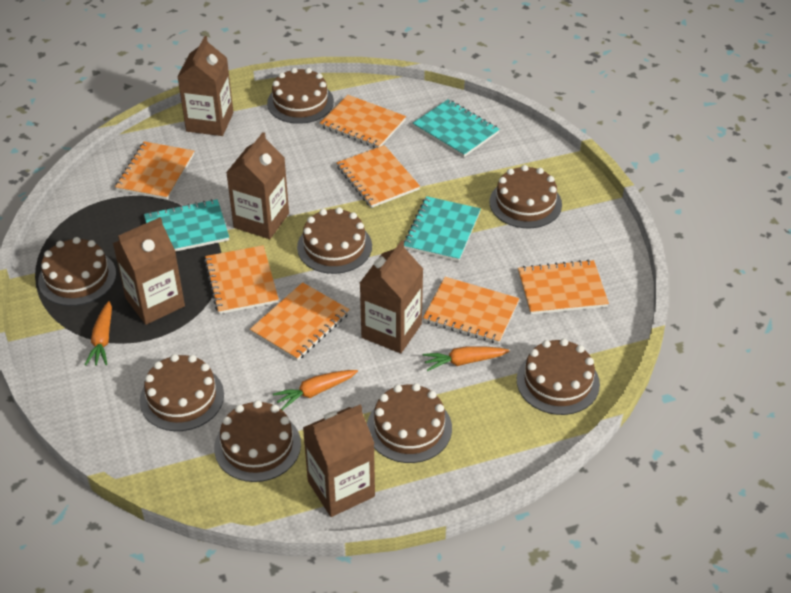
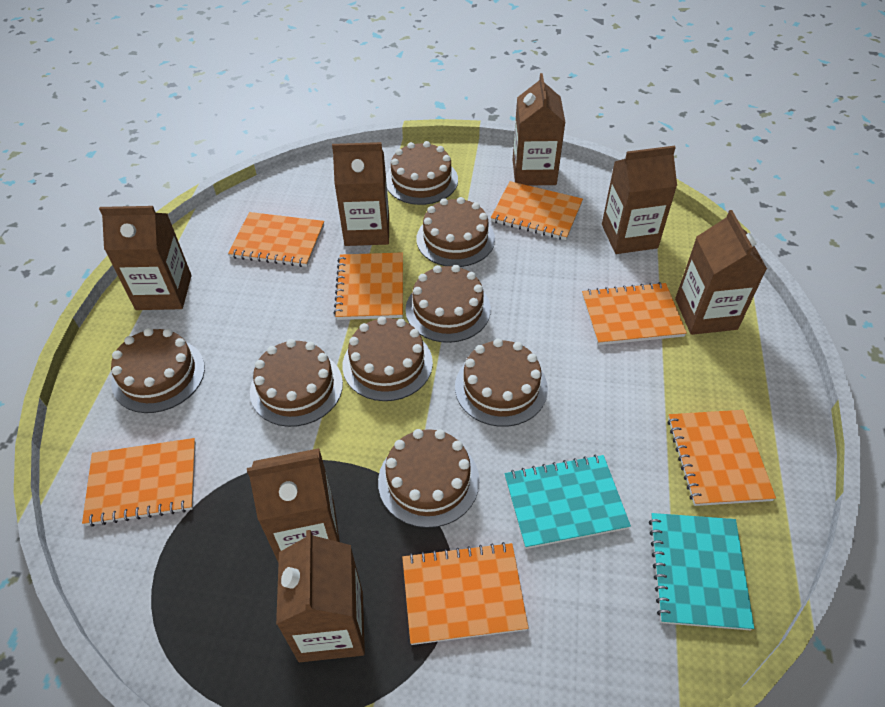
brown carton: 5 -> 7
orange carrot: 3 -> 0
turquoise notebook: 3 -> 2

